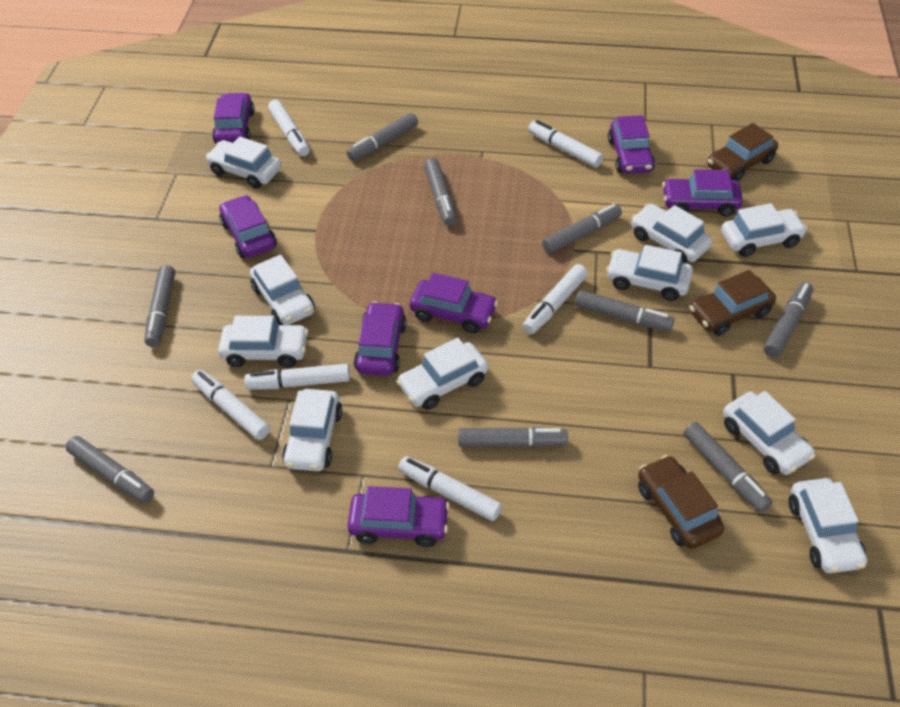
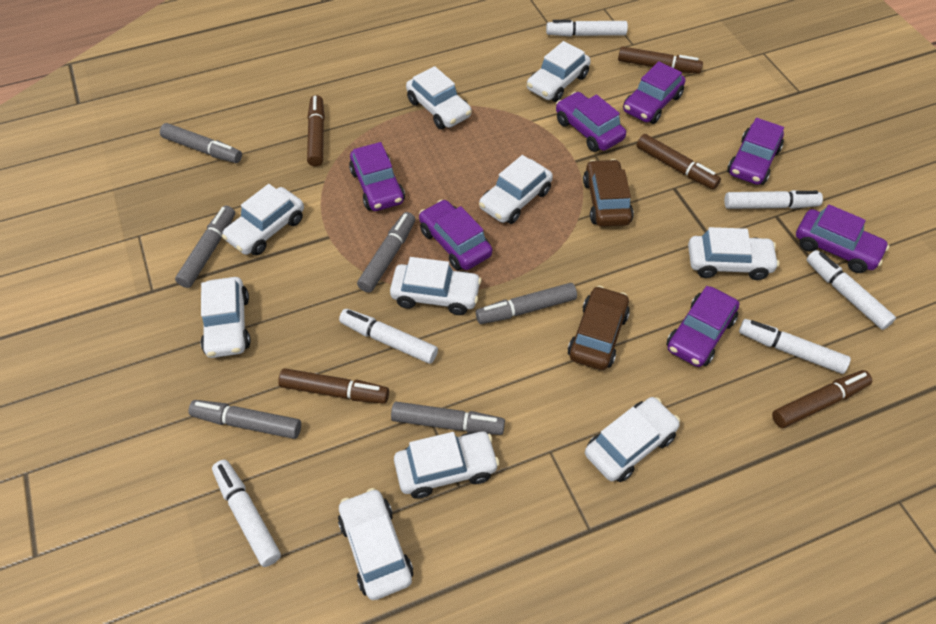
brown car: 3 -> 2
brown marker: 0 -> 5
grey marker: 9 -> 6

